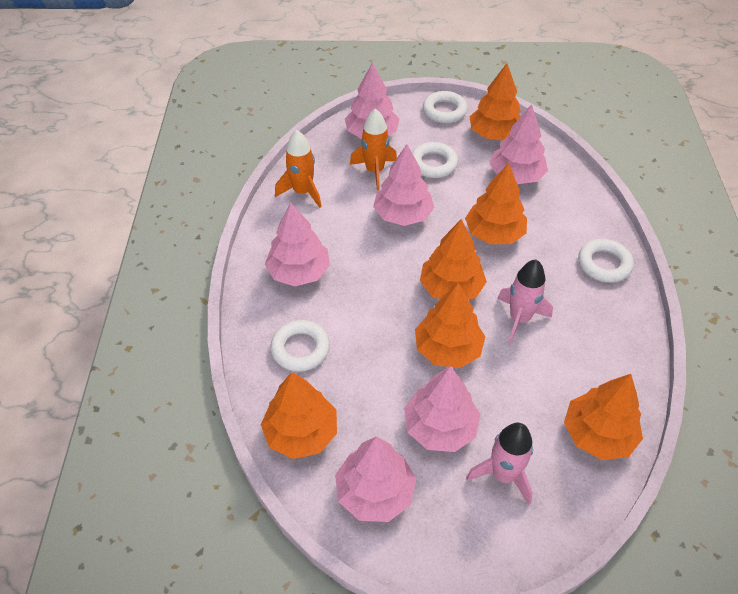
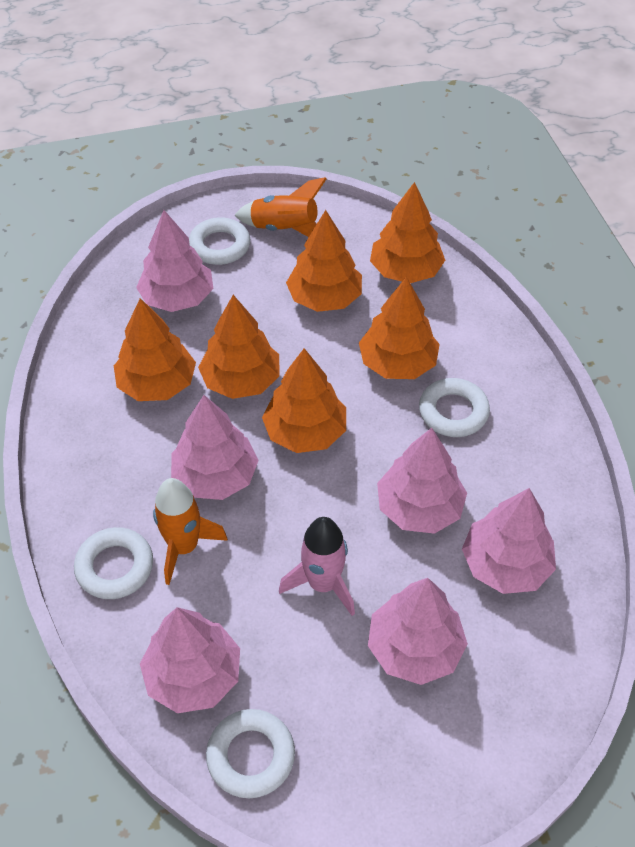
pink rocket: 2 -> 1

